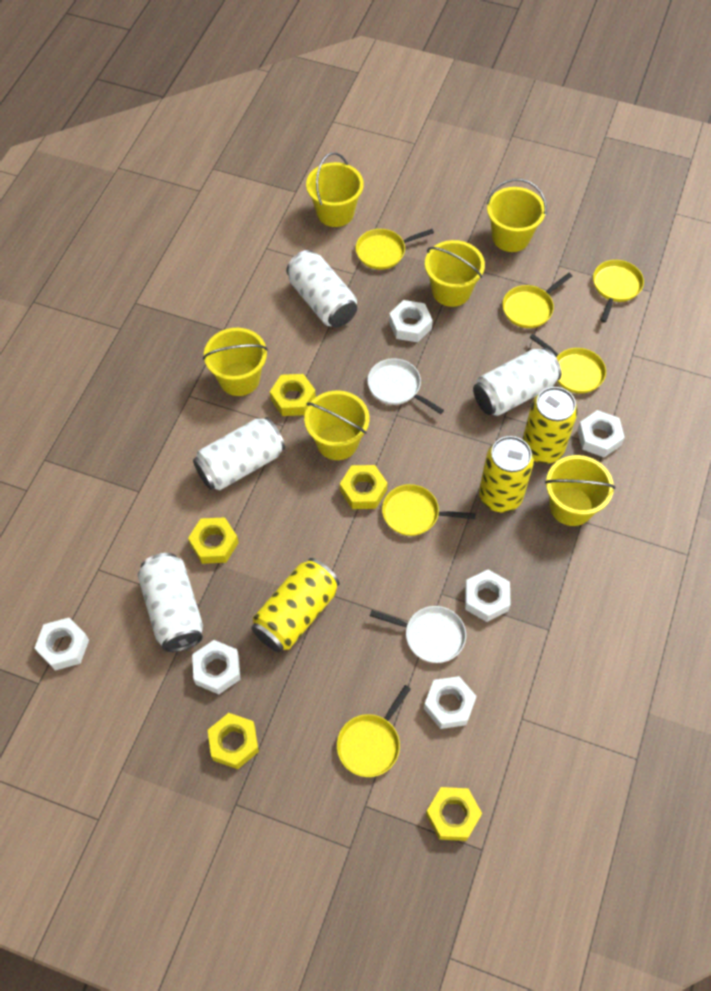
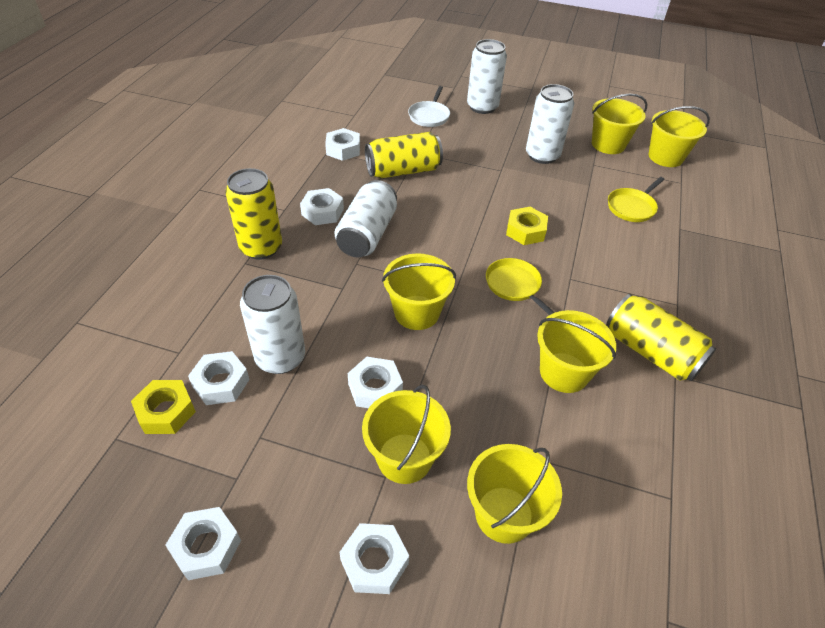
white pan: 2 -> 1
yellow nut: 5 -> 2
yellow pan: 6 -> 2

